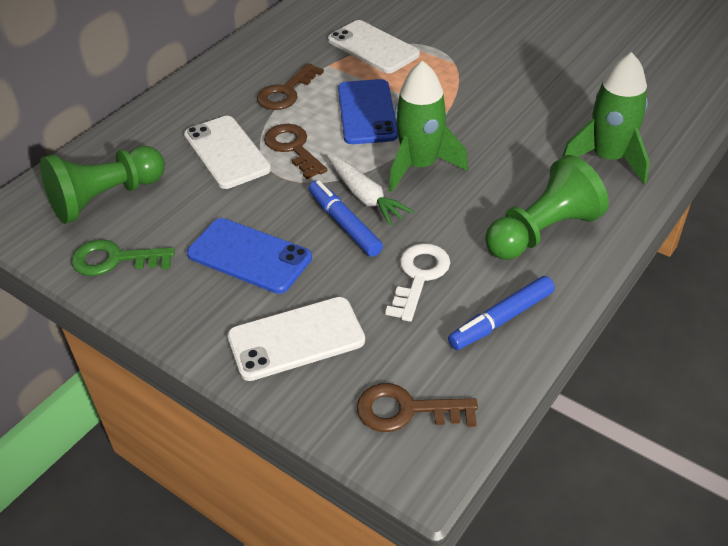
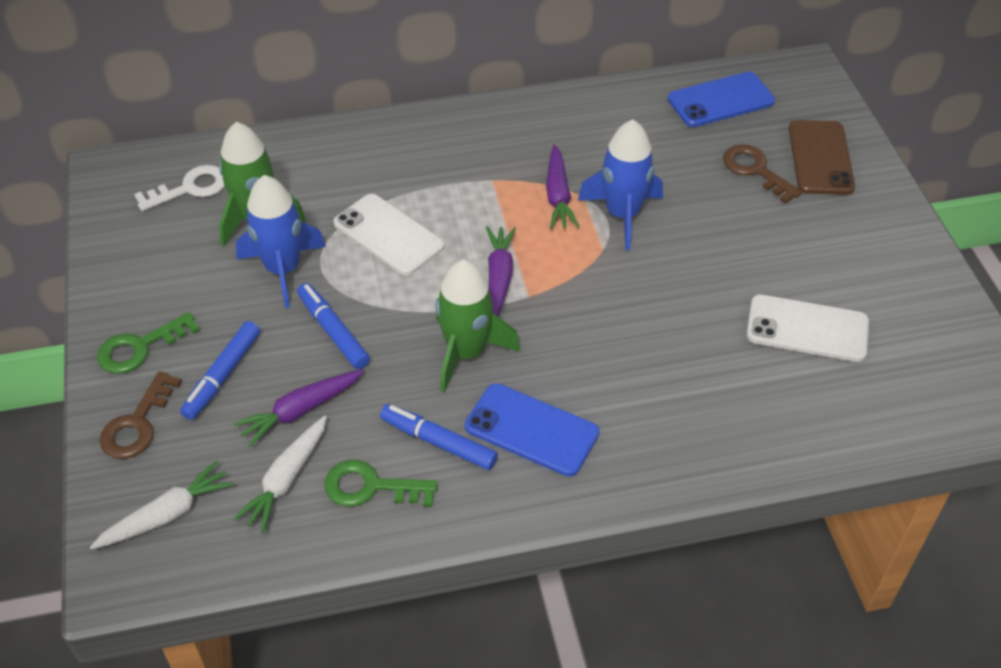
blue marker: 2 -> 3
blue rocket: 0 -> 2
brown key: 3 -> 2
brown phone: 0 -> 1
green key: 1 -> 2
green pawn: 2 -> 0
purple carrot: 0 -> 3
white carrot: 1 -> 2
white phone: 3 -> 2

